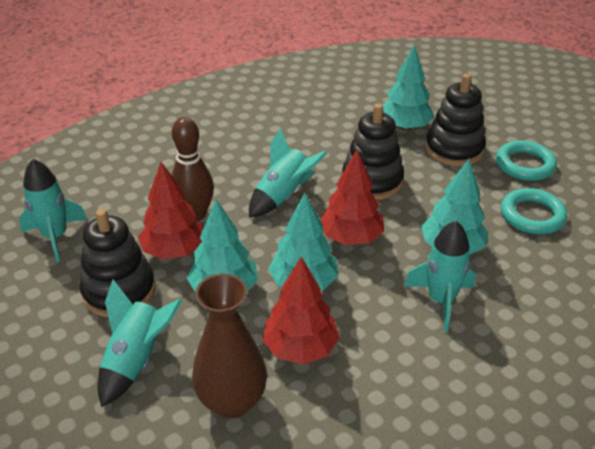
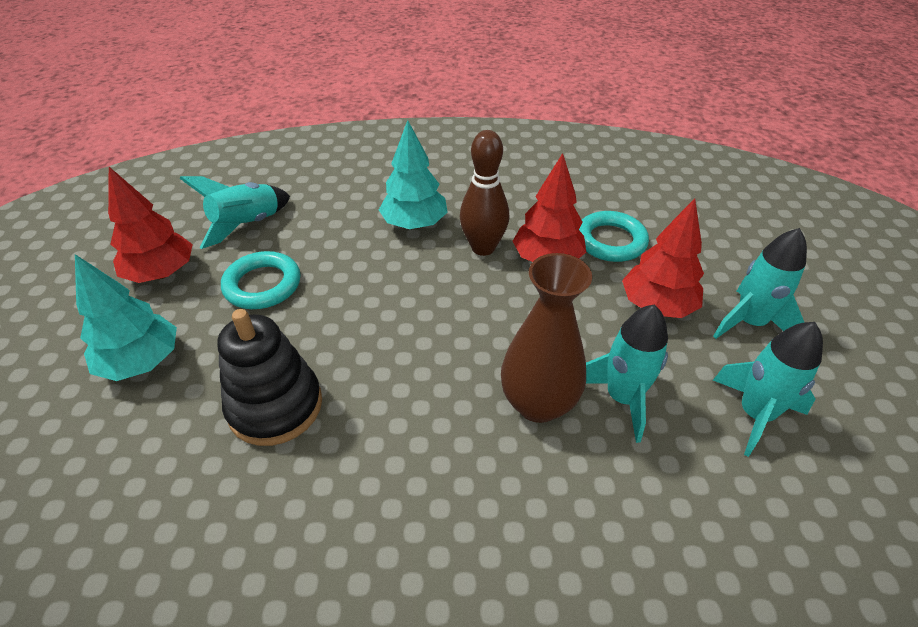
black stacking toy: 3 -> 1
turquoise tree: 4 -> 2

